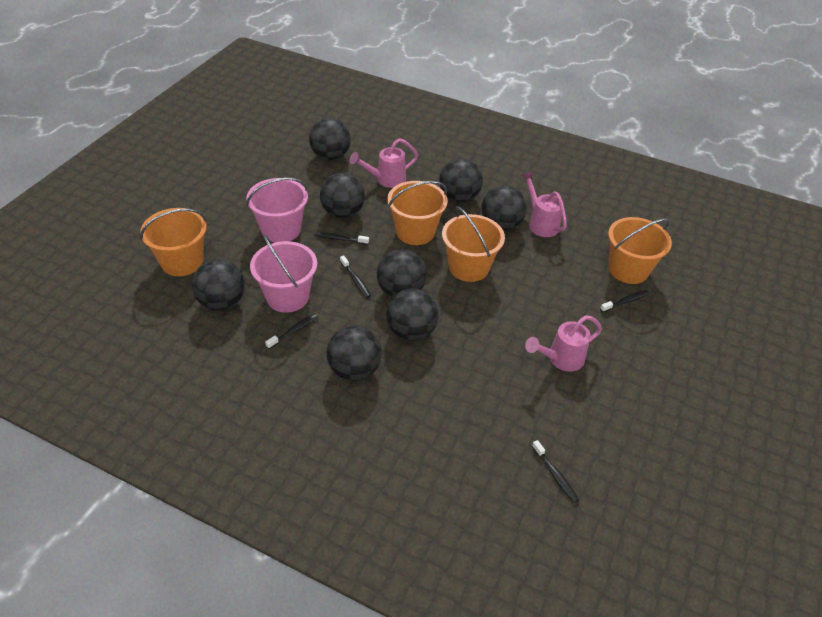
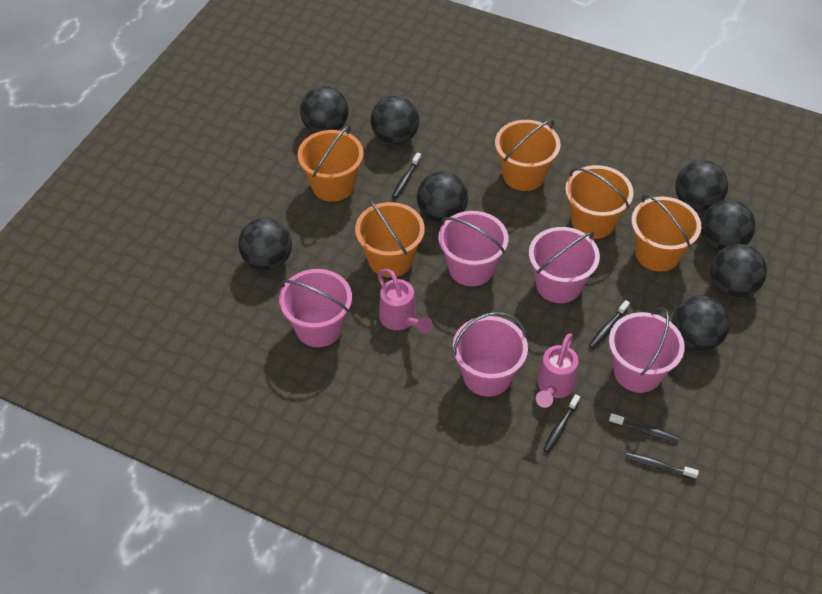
orange bucket: 4 -> 5
pink bucket: 2 -> 5
pink watering can: 3 -> 2

